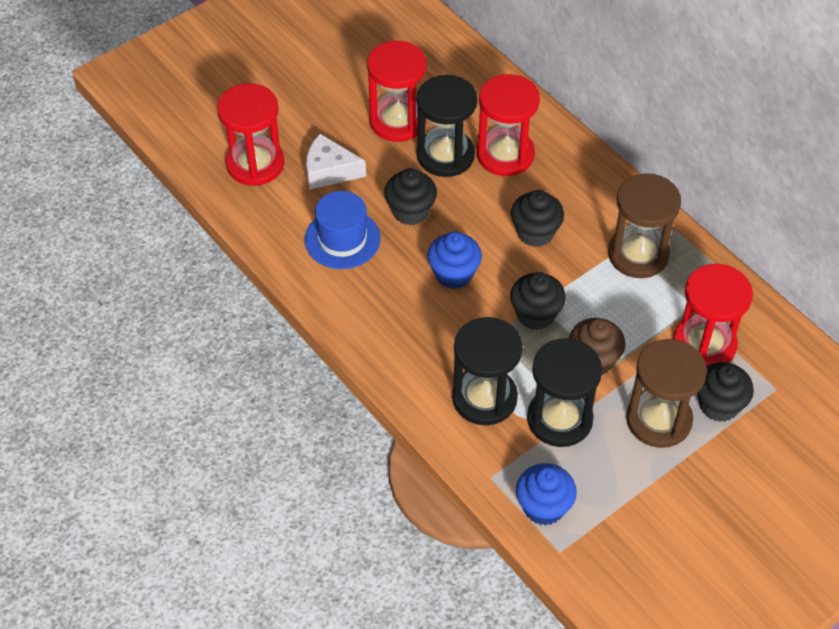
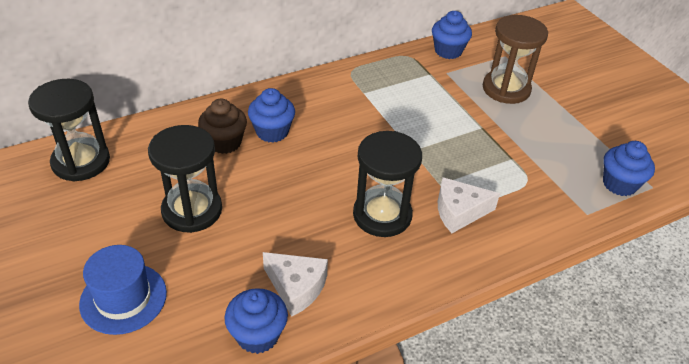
black cupcake: 4 -> 0
blue cupcake: 2 -> 4
brown hourglass: 2 -> 1
red hourglass: 4 -> 0
white cheese: 1 -> 2

